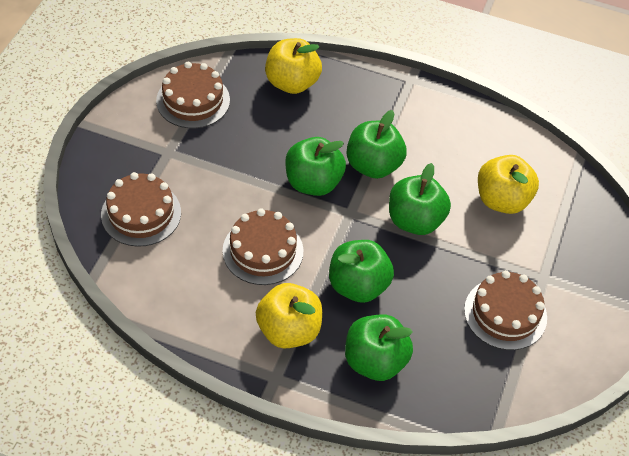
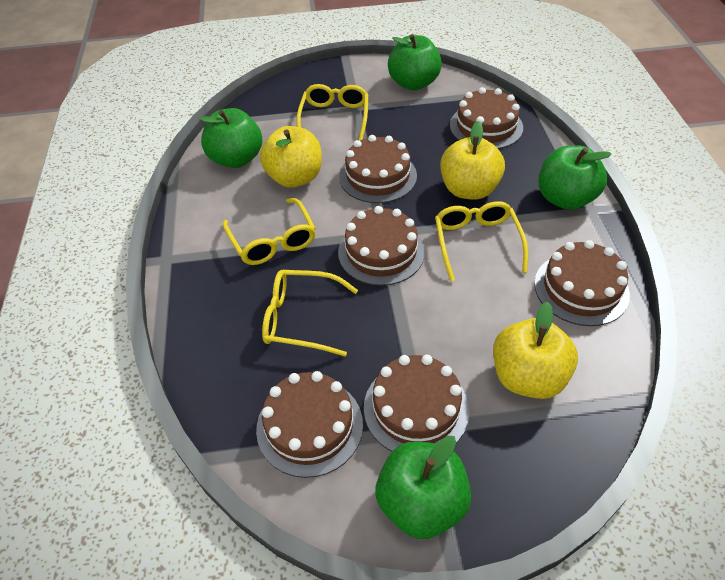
brown cake: 4 -> 6
green apple: 5 -> 4
yellow glasses: 0 -> 4

